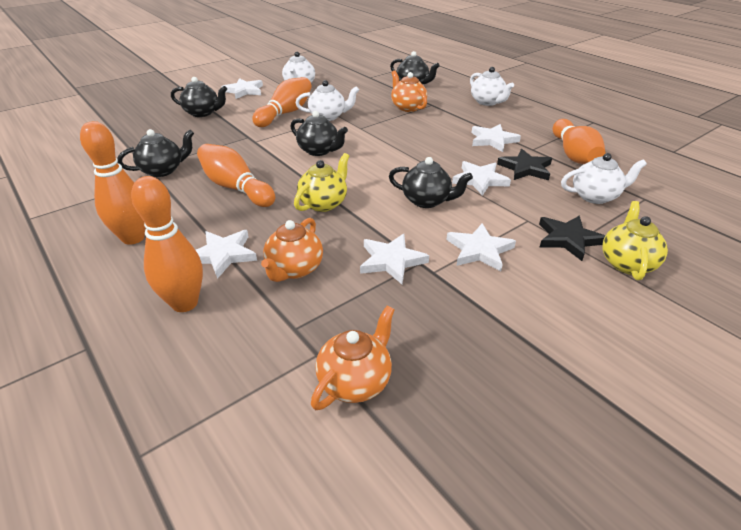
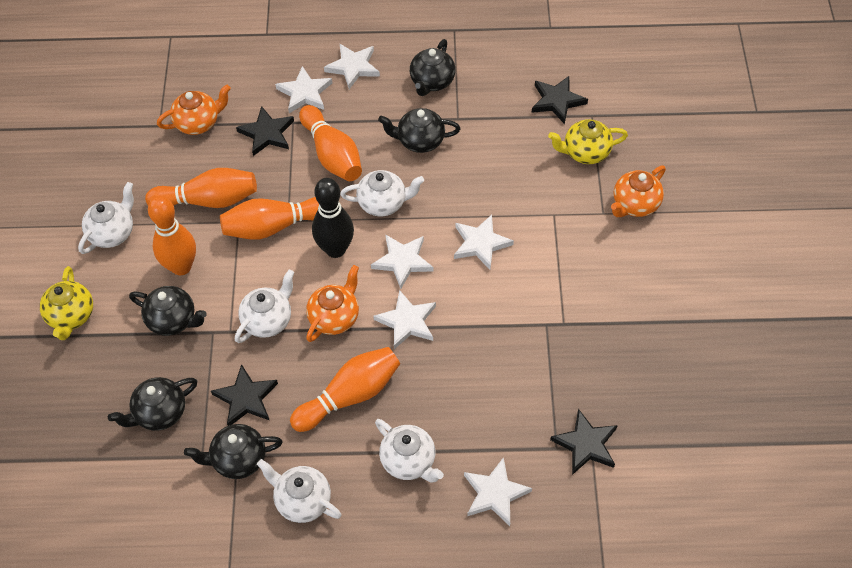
black bowling pin: 0 -> 1
black star: 2 -> 4
white teapot: 4 -> 5

